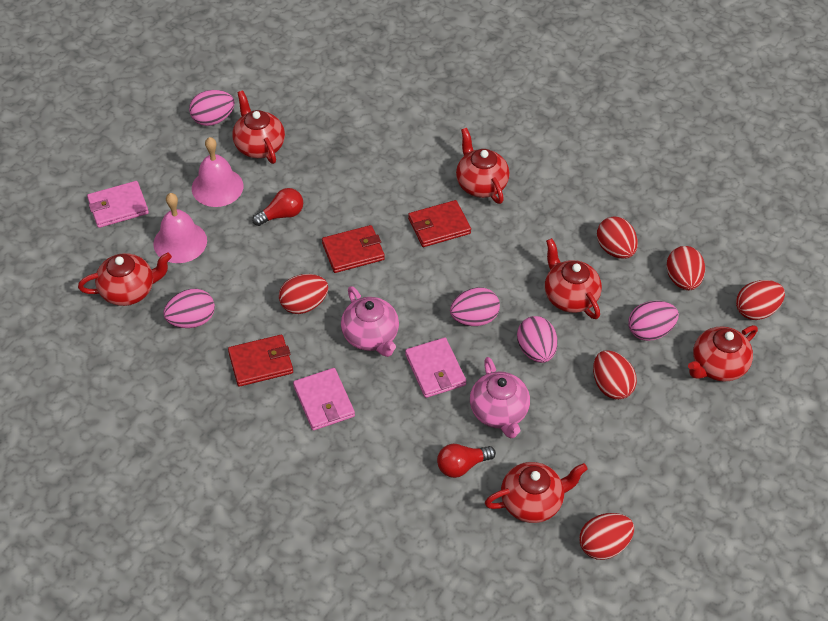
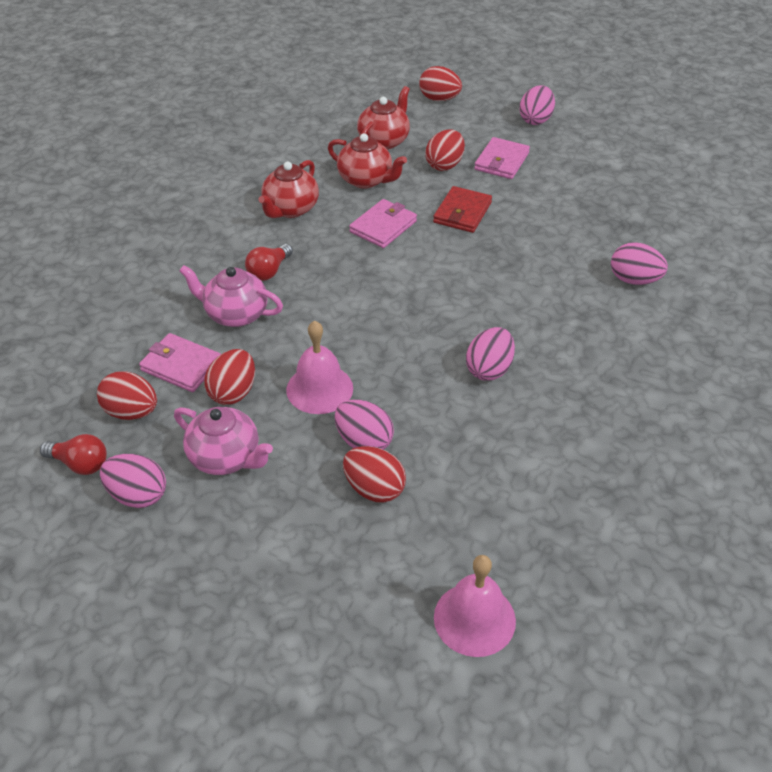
red egg: 6 -> 5
red teapot: 6 -> 3
red wallet: 3 -> 1

